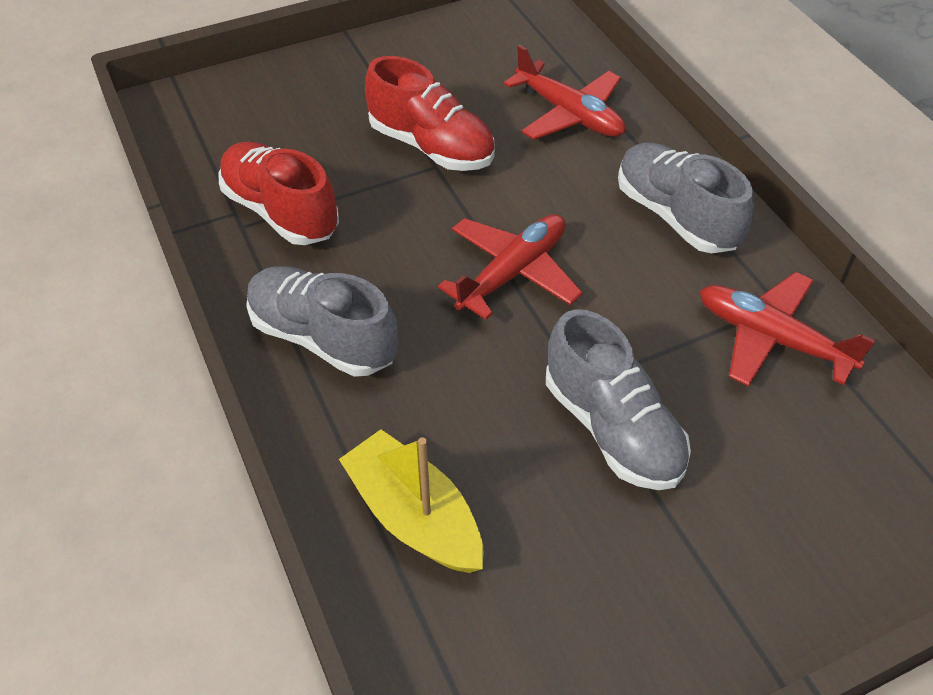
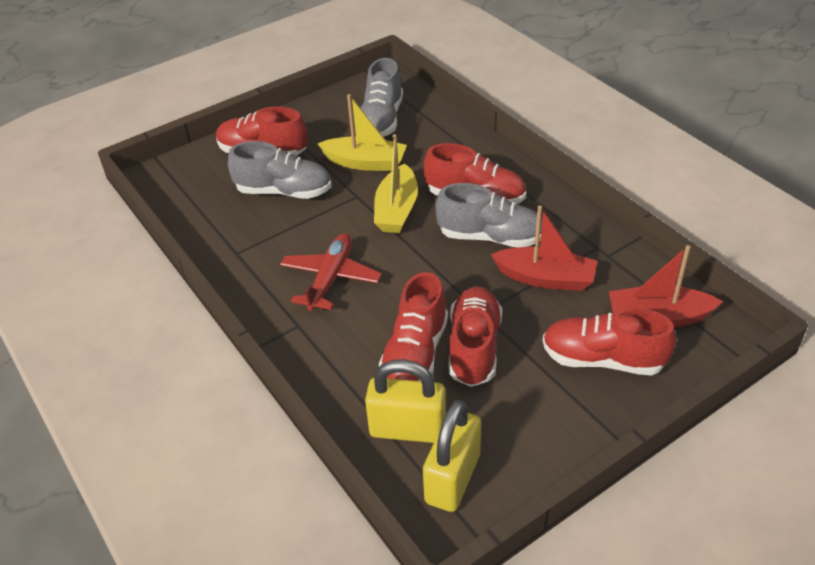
red boat: 0 -> 2
red plane: 3 -> 1
red shoe: 2 -> 5
yellow boat: 1 -> 2
yellow padlock: 0 -> 2

